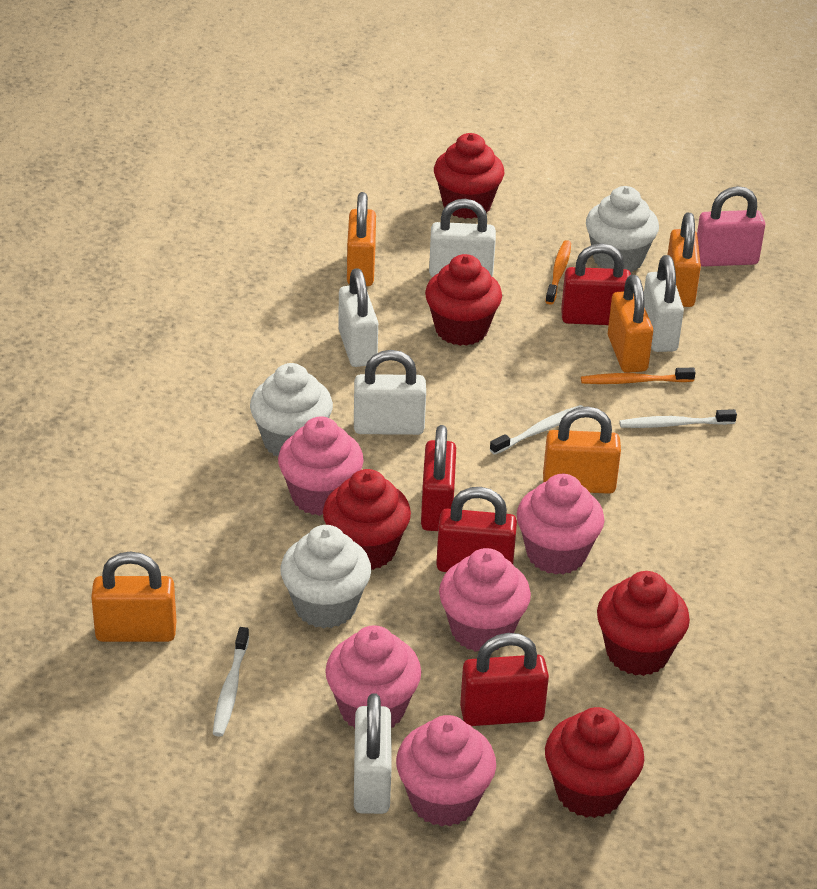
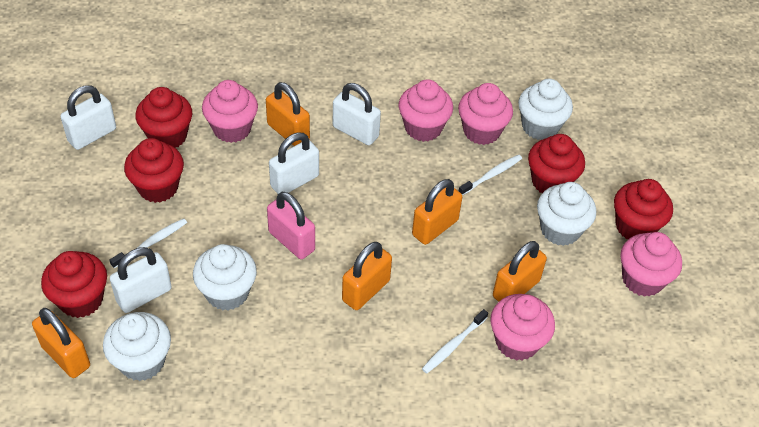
orange toothbrush: 2 -> 0
red padlock: 4 -> 0
white cupcake: 3 -> 4
white padlock: 5 -> 4

